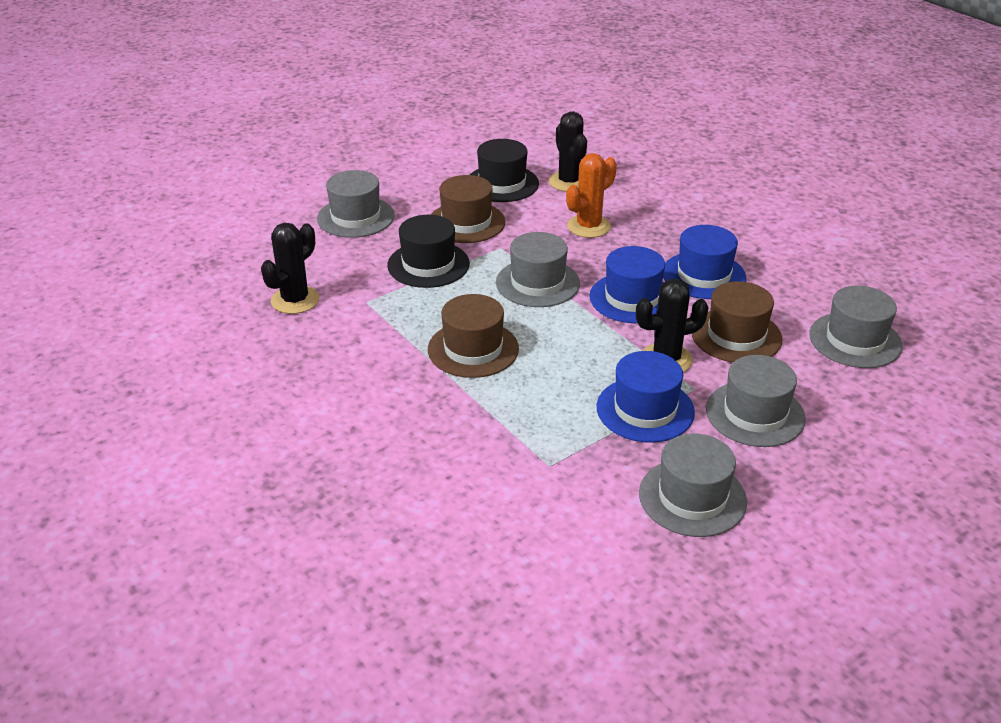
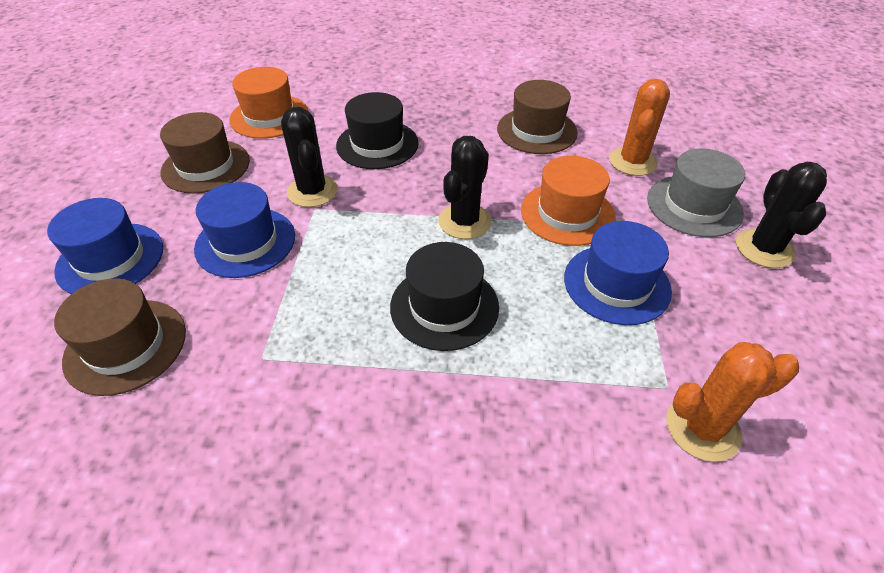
grey hat: 5 -> 1
orange cactus: 1 -> 2
orange hat: 0 -> 2

